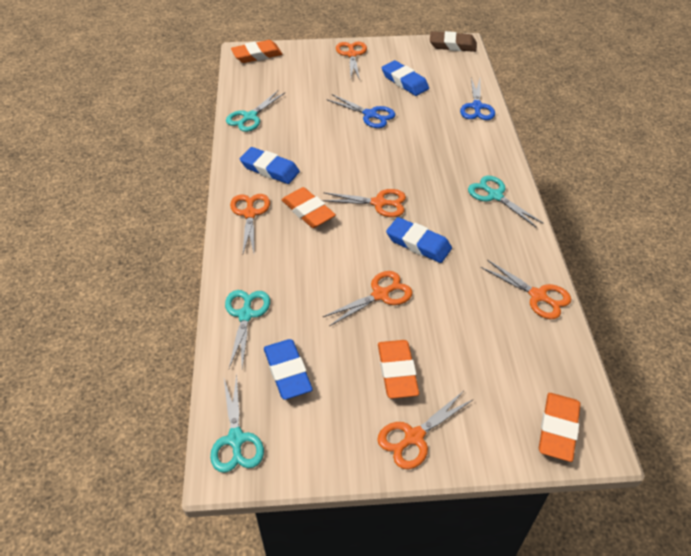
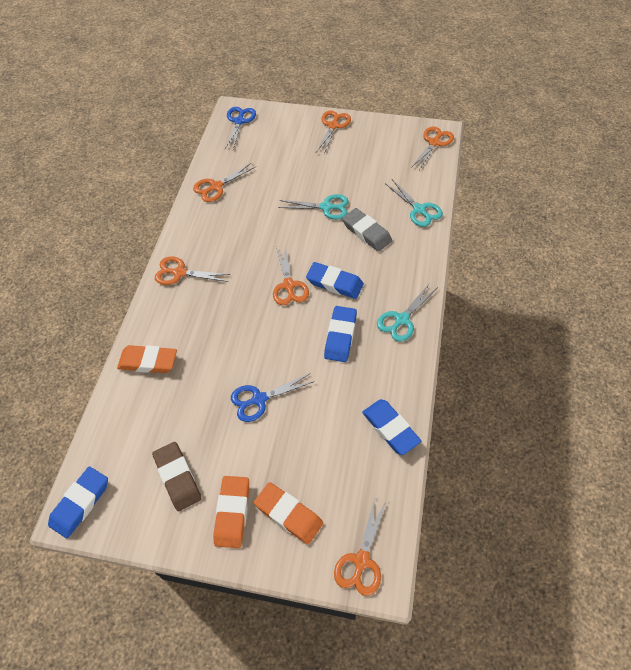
grey eraser: 0 -> 1
orange eraser: 4 -> 3
turquoise scissors: 4 -> 3

